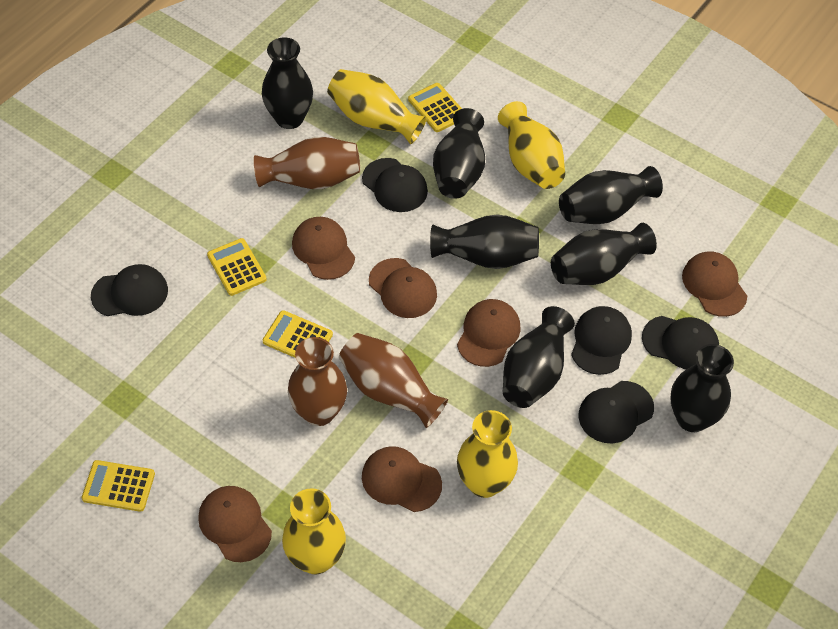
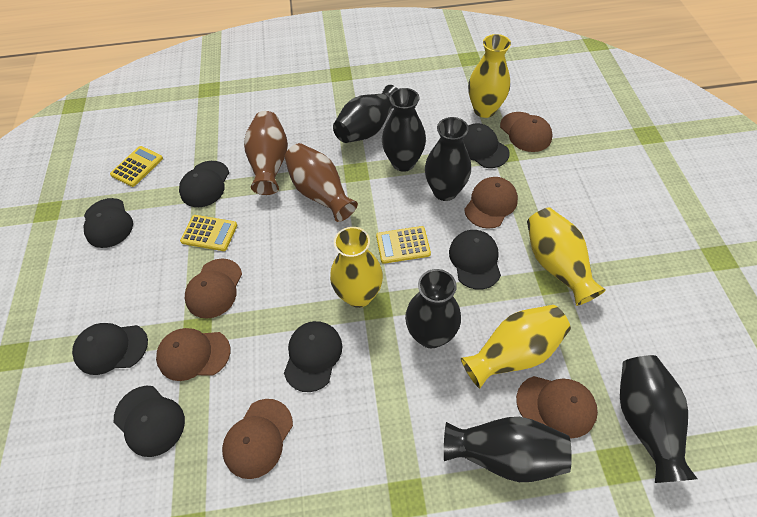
black cap: 5 -> 7
black vase: 7 -> 6
brown vase: 3 -> 2
yellow calculator: 4 -> 3

